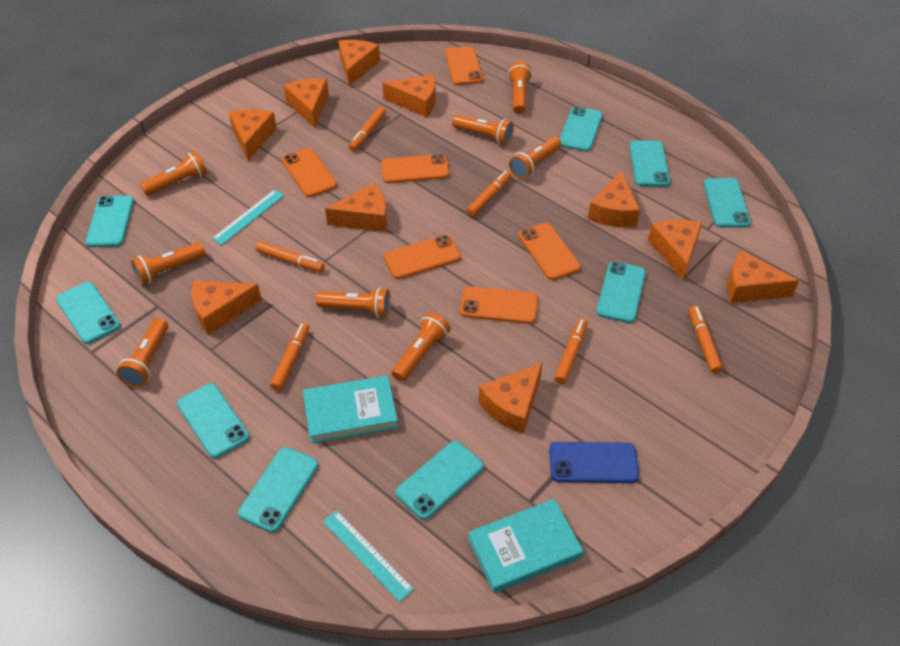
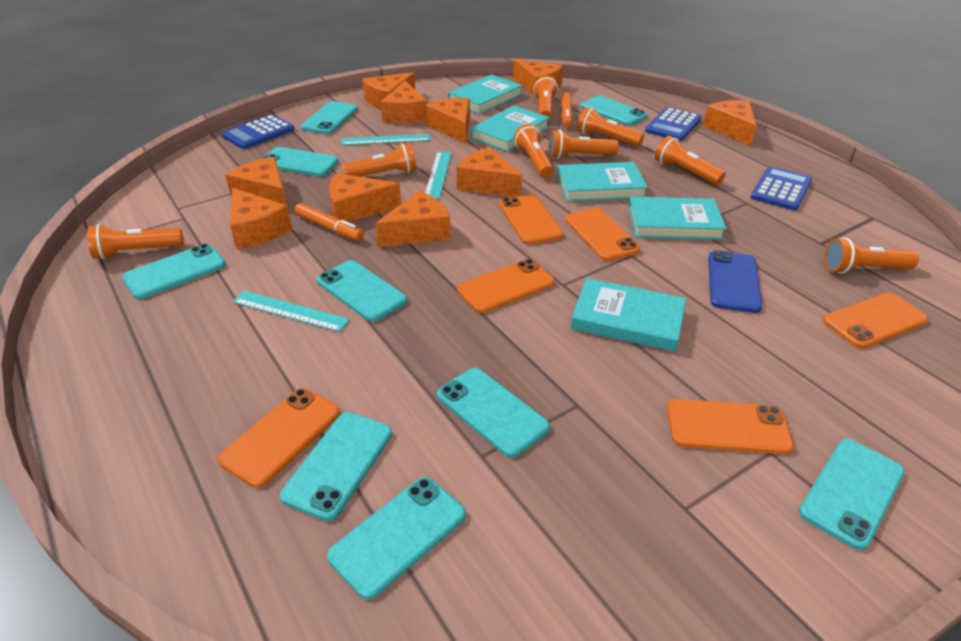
blue calculator: 0 -> 3
orange marker: 6 -> 2
turquoise book: 2 -> 5
turquoise ruler: 2 -> 3

